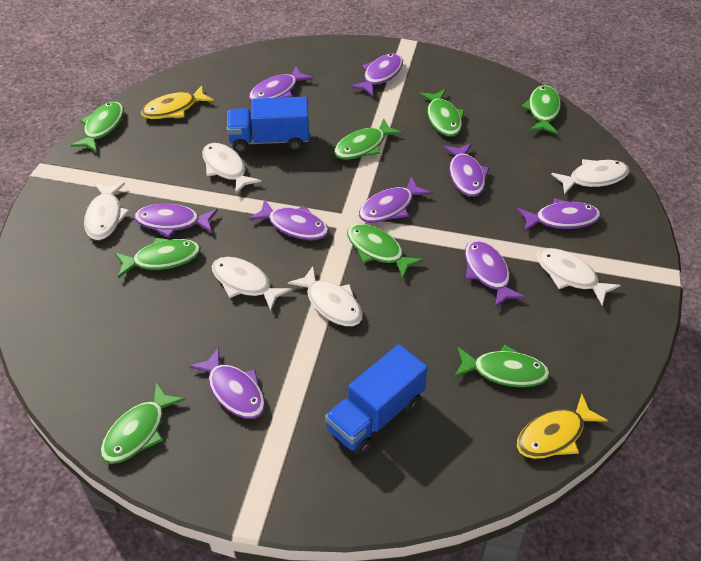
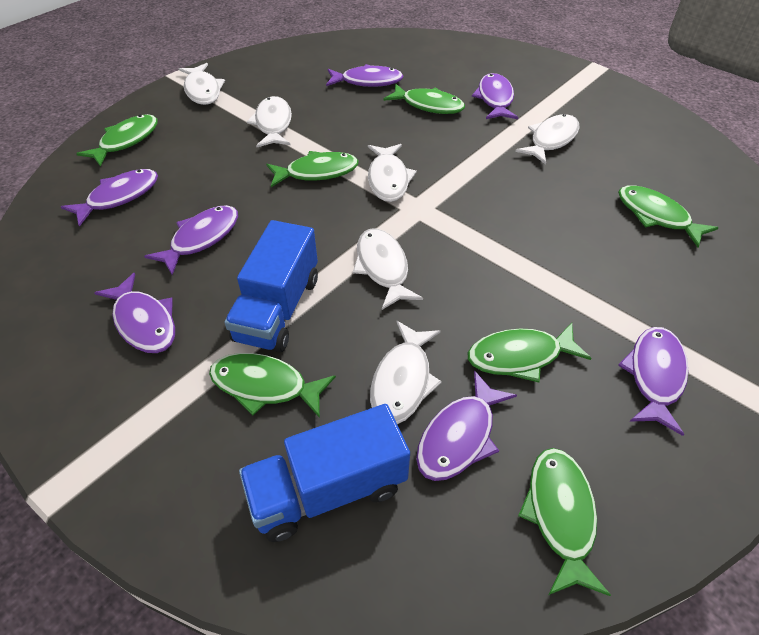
green fish: 8 -> 7
purple fish: 9 -> 7
yellow fish: 2 -> 0

